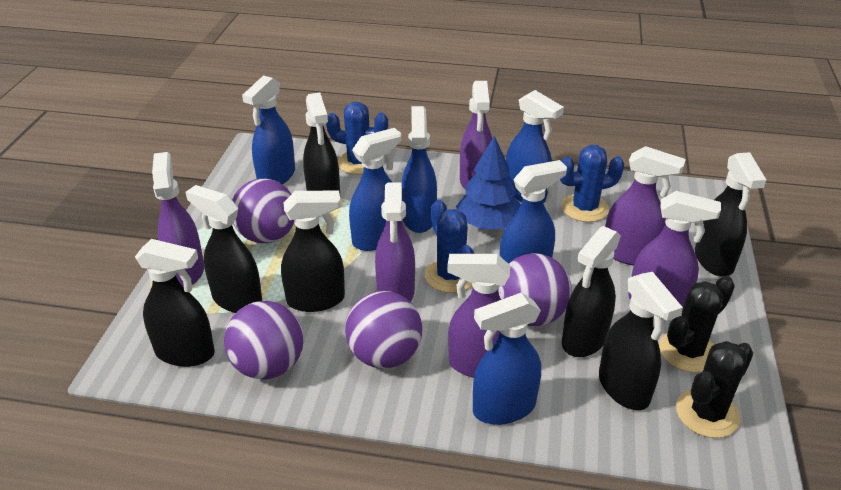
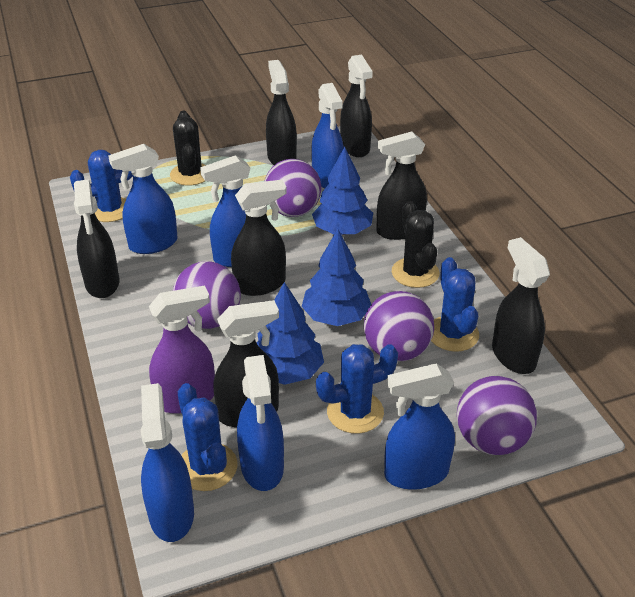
blue cactus: 3 -> 4
blue tree: 1 -> 3
purple spray bottle: 6 -> 1

